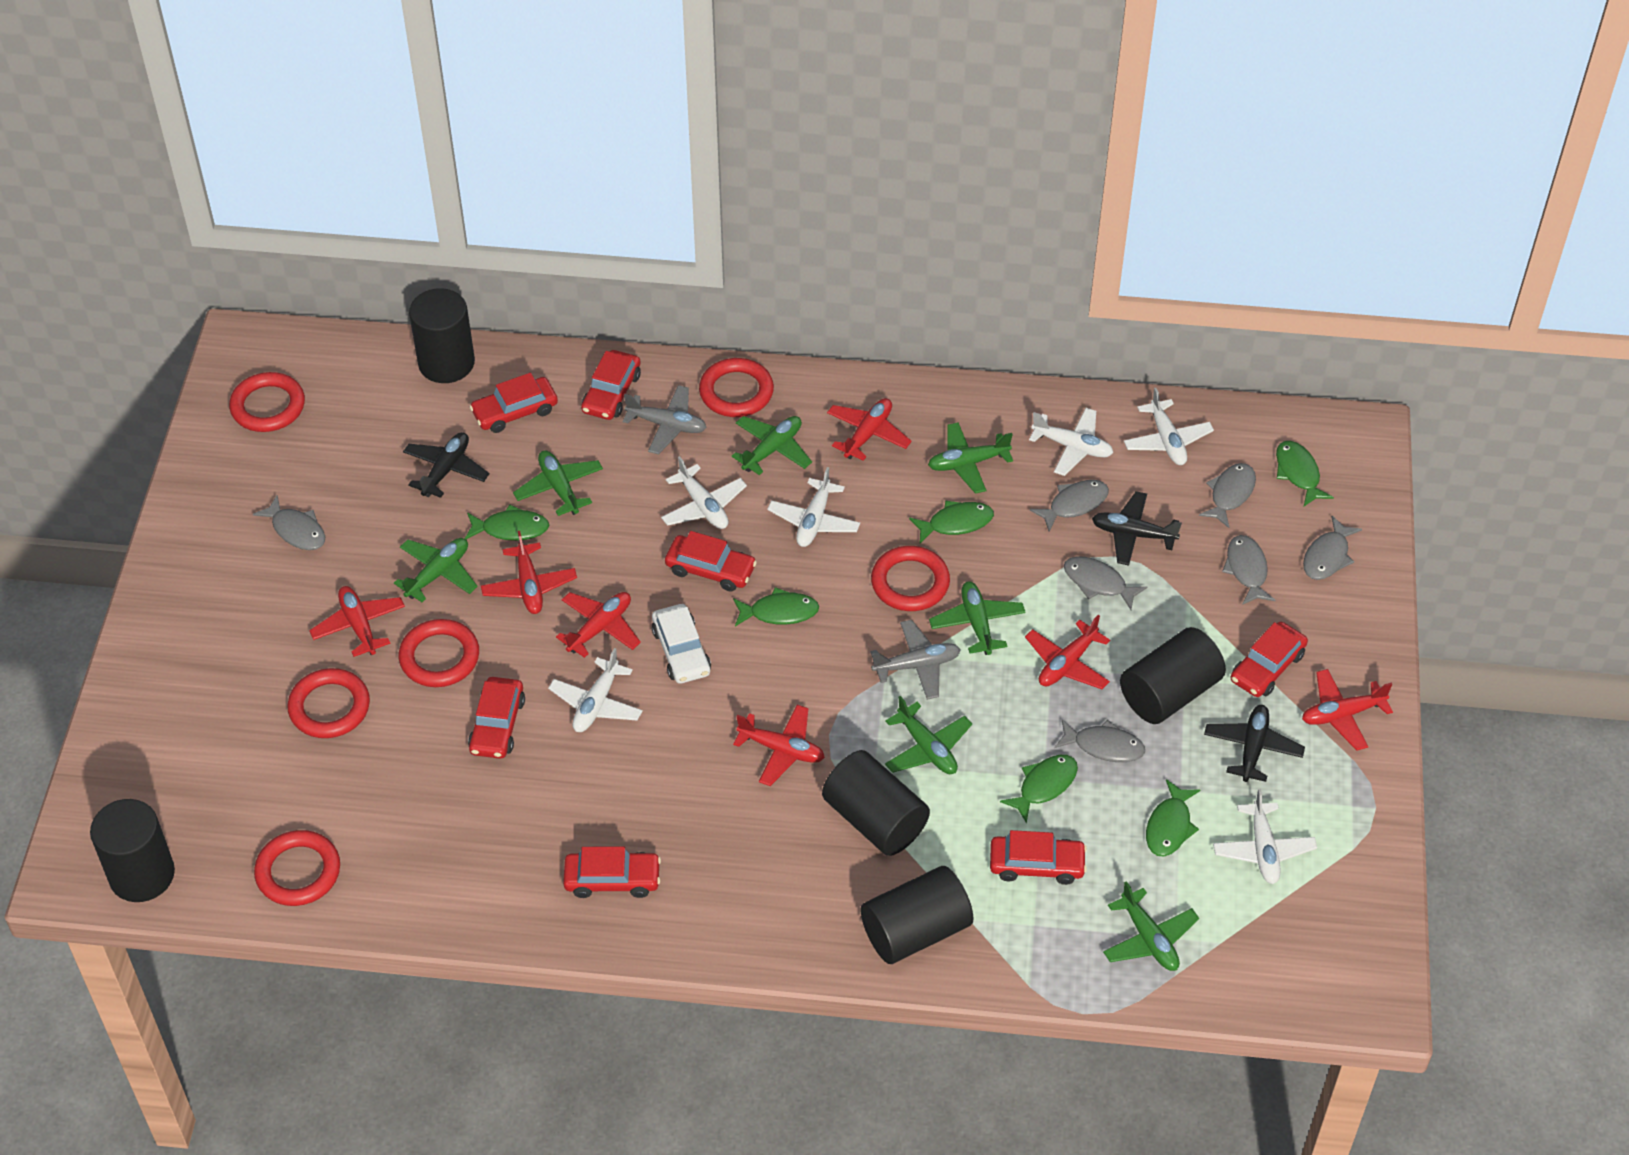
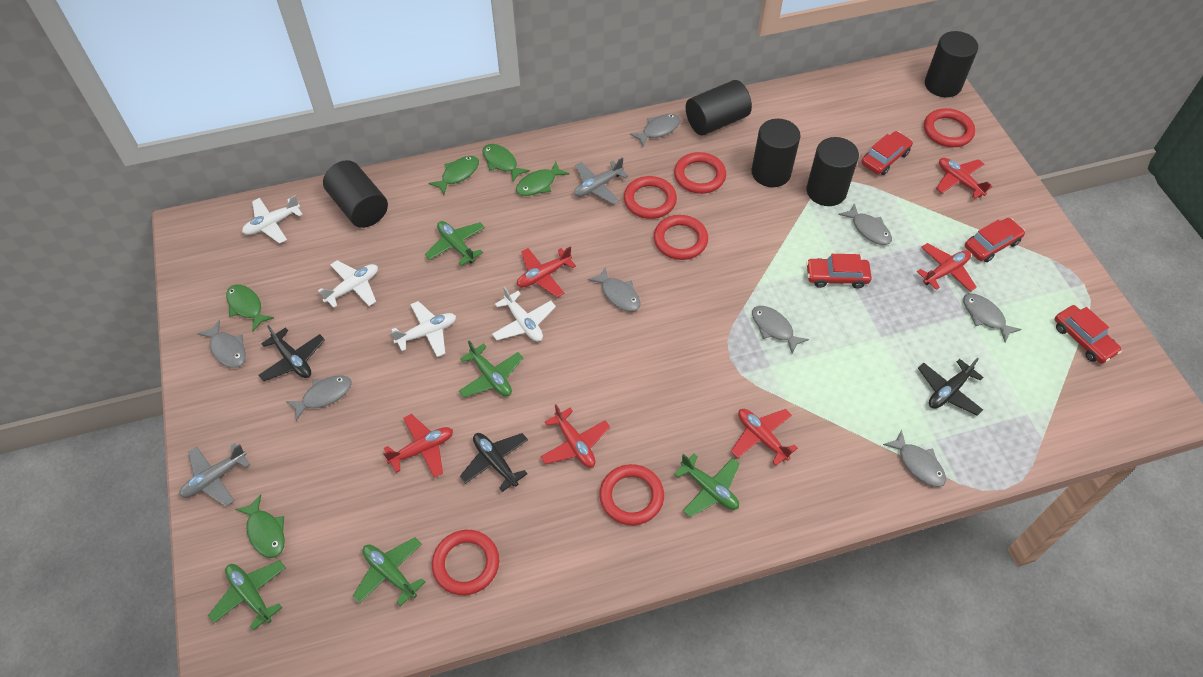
green fish: 6 -> 5
green plane: 7 -> 5
grey fish: 7 -> 8
red car: 7 -> 4
red plane: 7 -> 6
white car: 1 -> 0
white plane: 6 -> 4

